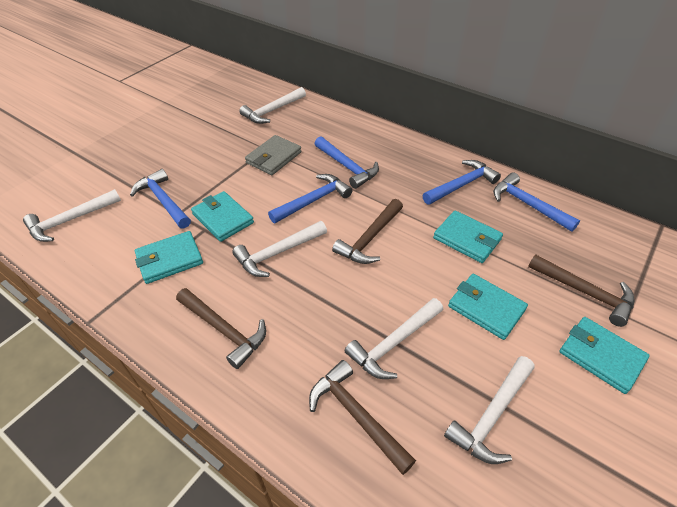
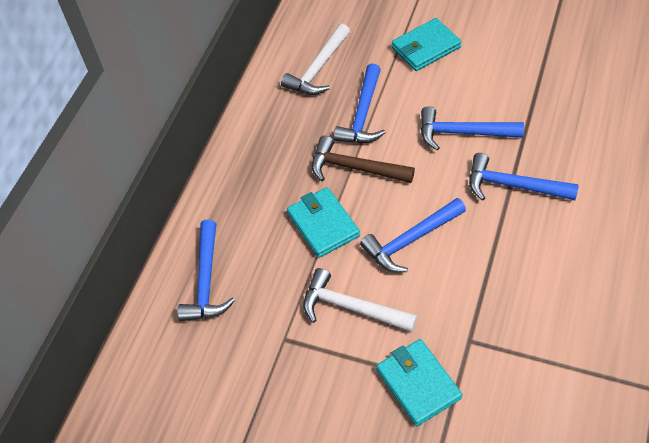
brown hammer: 4 -> 1
grey wallet: 1 -> 0
turquoise wallet: 5 -> 3
white hammer: 5 -> 2

